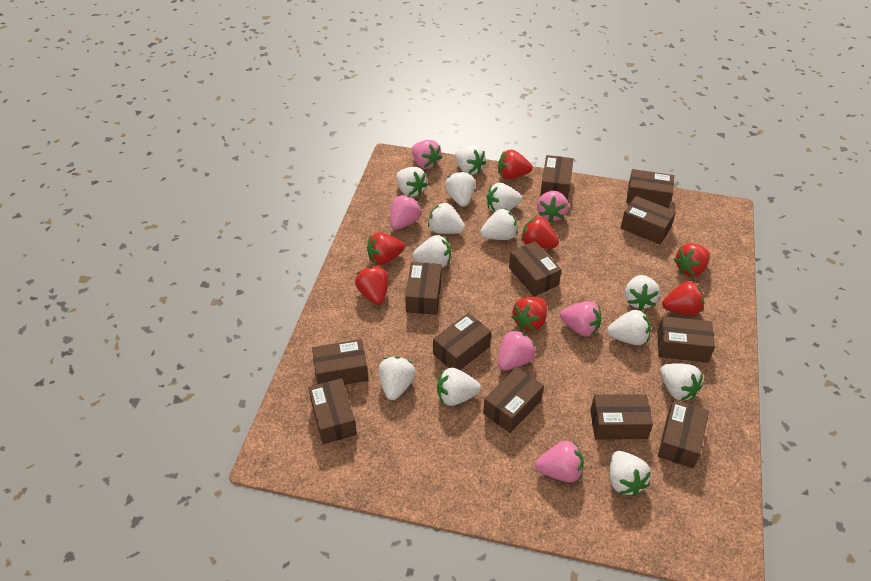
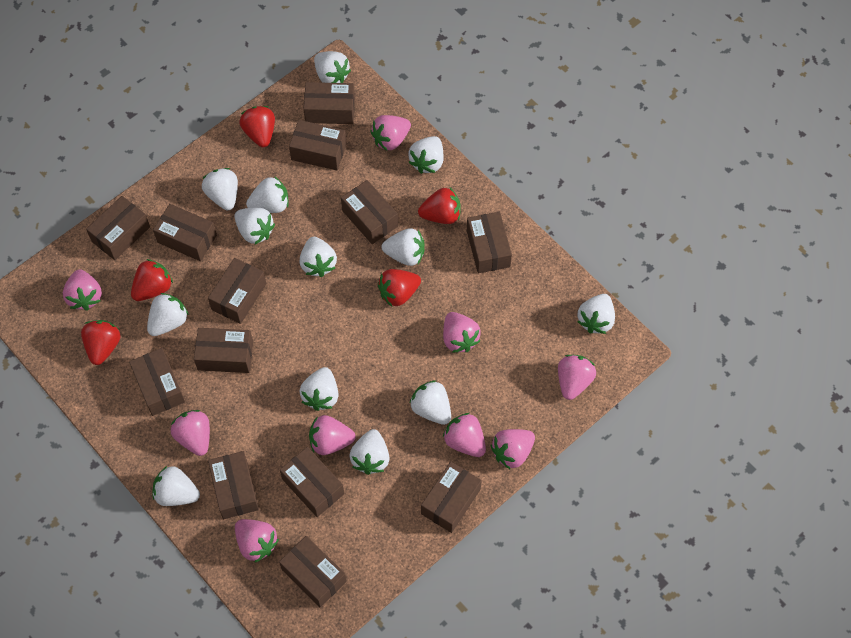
brown box: 12 -> 13
pink strawberry: 6 -> 9
red strawberry: 7 -> 5

